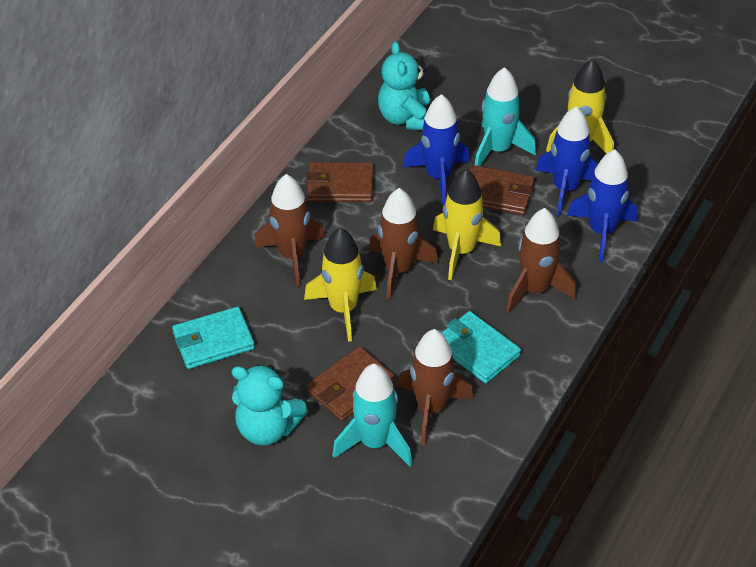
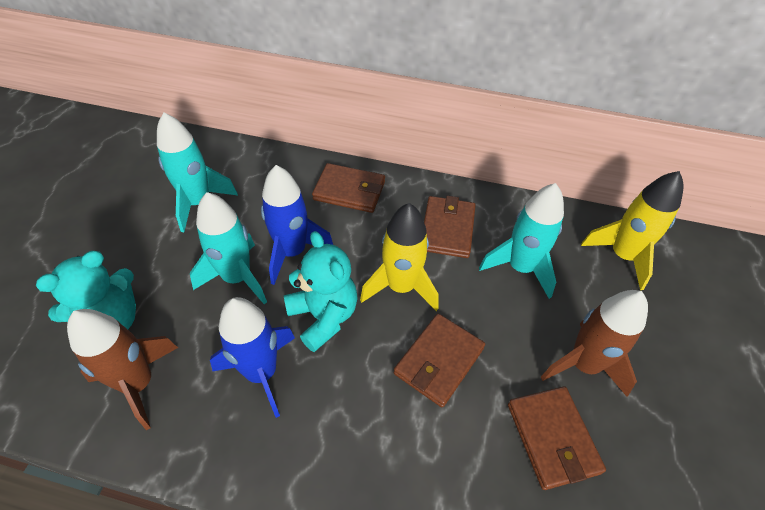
blue rocket: 3 -> 2
brown rocket: 4 -> 2
brown wallet: 3 -> 4
turquoise rocket: 2 -> 3
turquoise wallet: 2 -> 0
yellow rocket: 3 -> 2

